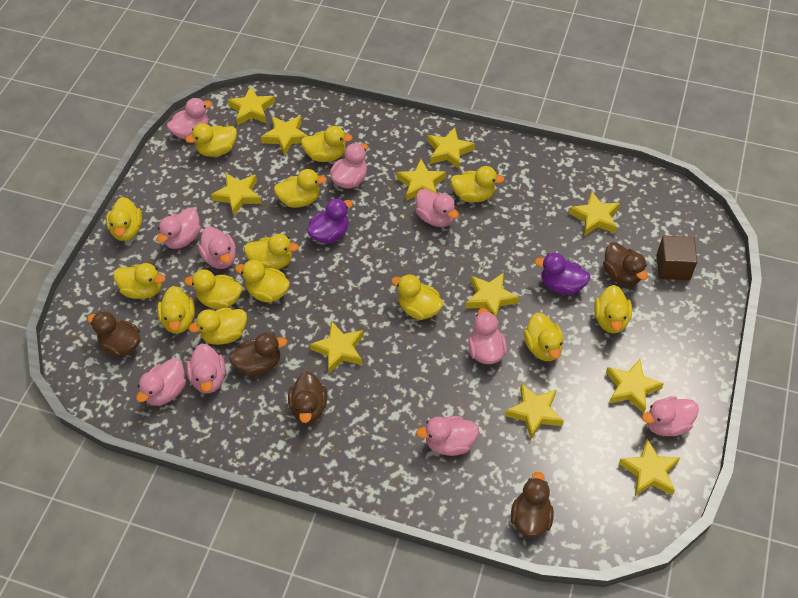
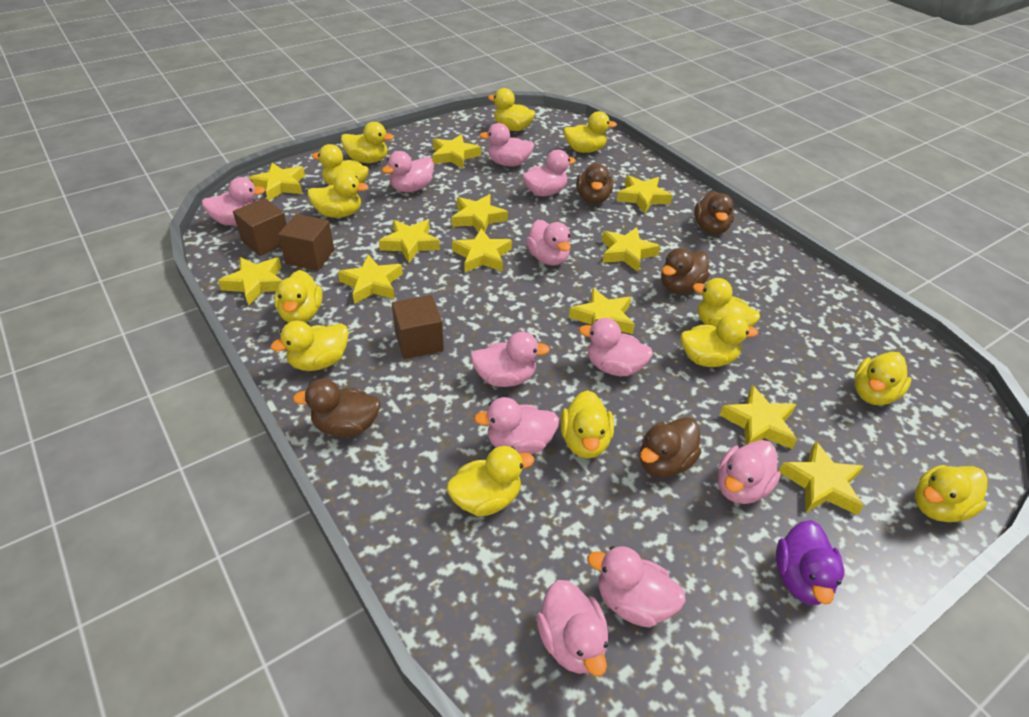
brown cube: 1 -> 3
pink duck: 10 -> 11
purple duck: 2 -> 1
yellow duck: 14 -> 13
yellow star: 11 -> 12

